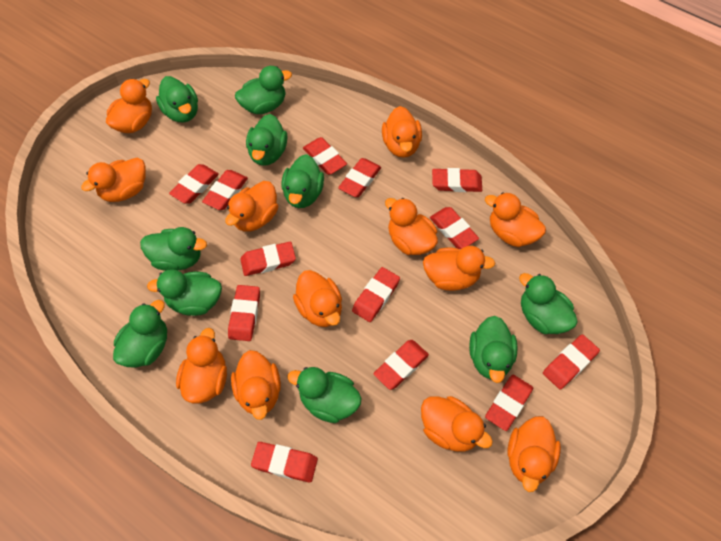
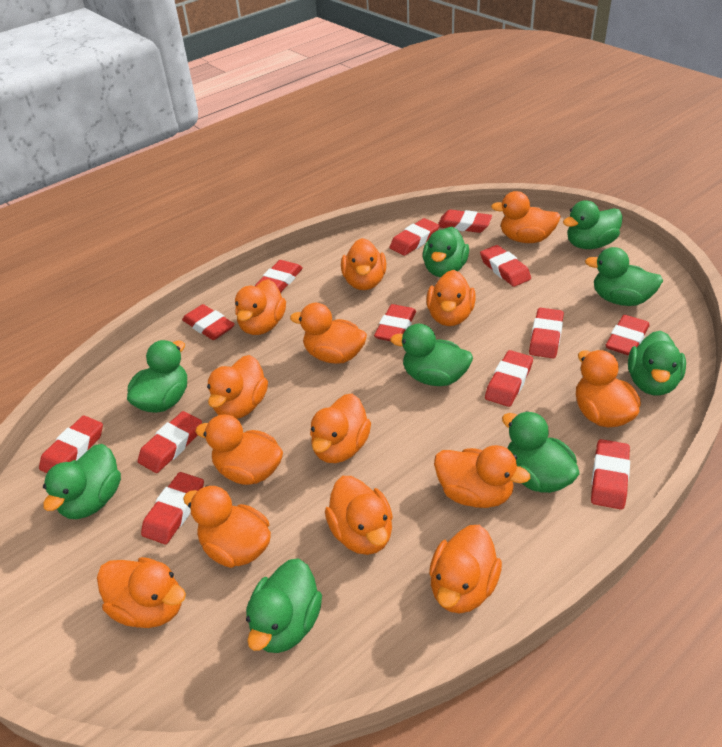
green duck: 10 -> 9
orange duck: 12 -> 14

